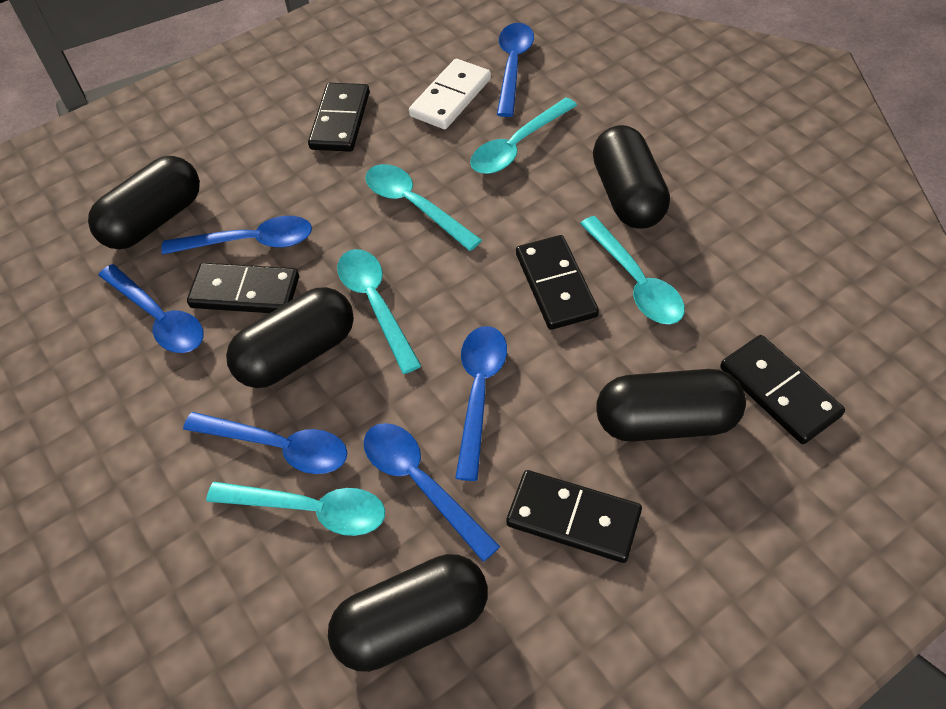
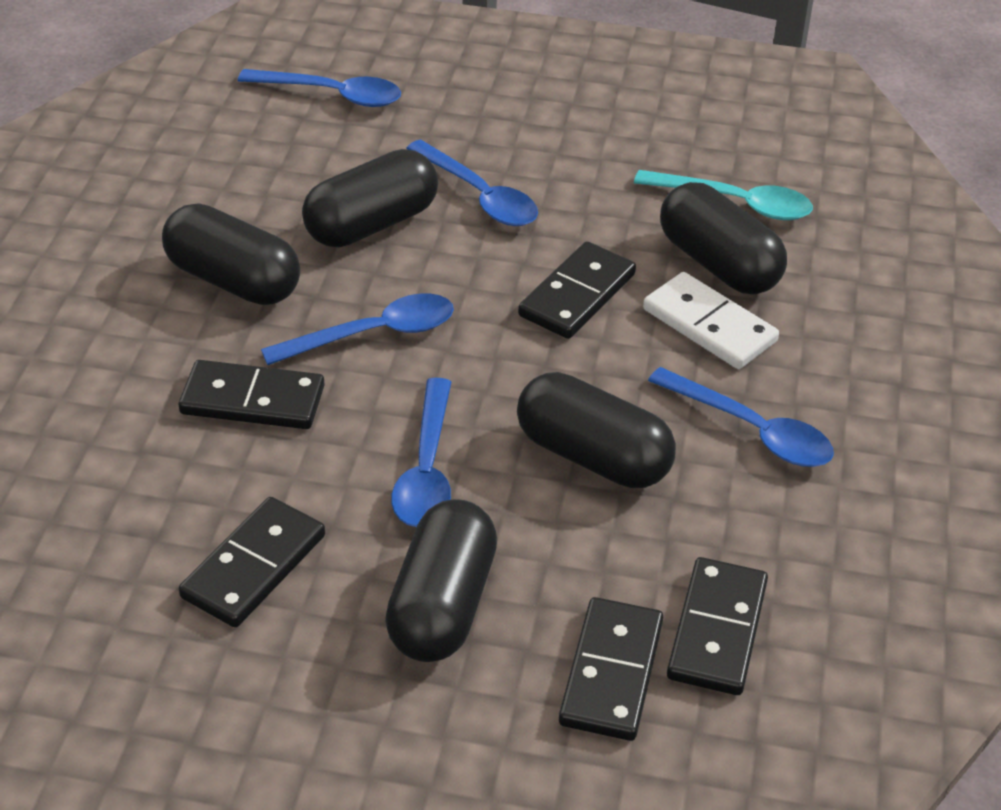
blue spoon: 6 -> 5
turquoise spoon: 5 -> 1

